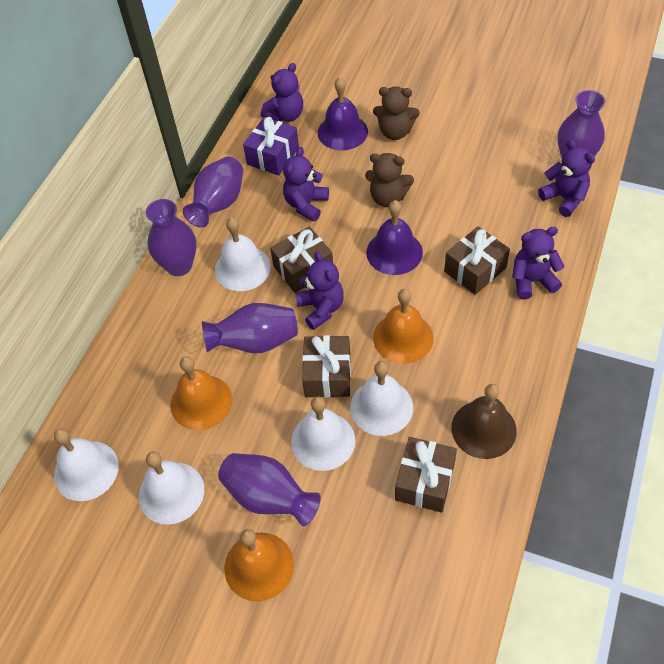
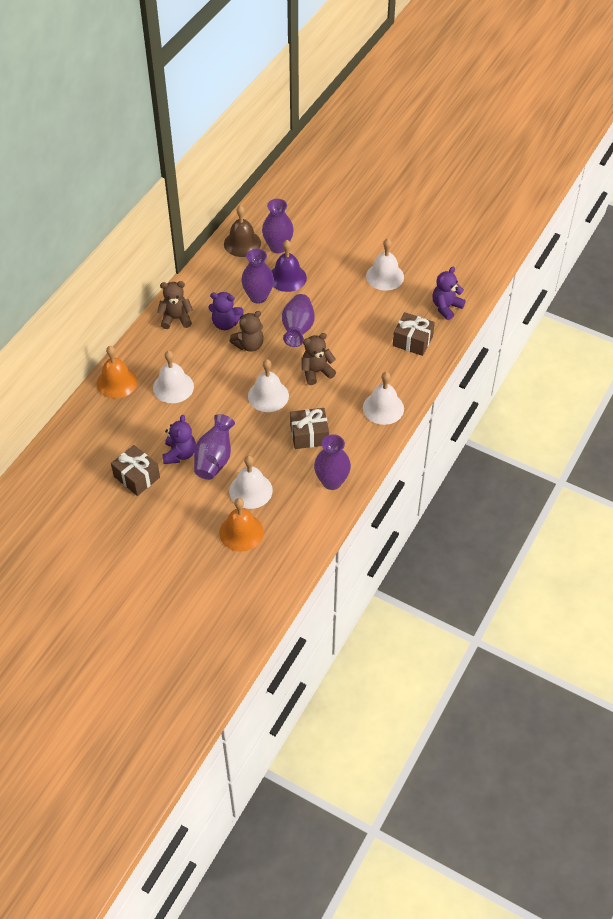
brown gift: 4 -> 3
brown teddy bear: 2 -> 3
orange bell: 3 -> 2
purple bell: 2 -> 1
purple gift: 1 -> 0
purple teddy bear: 5 -> 3

